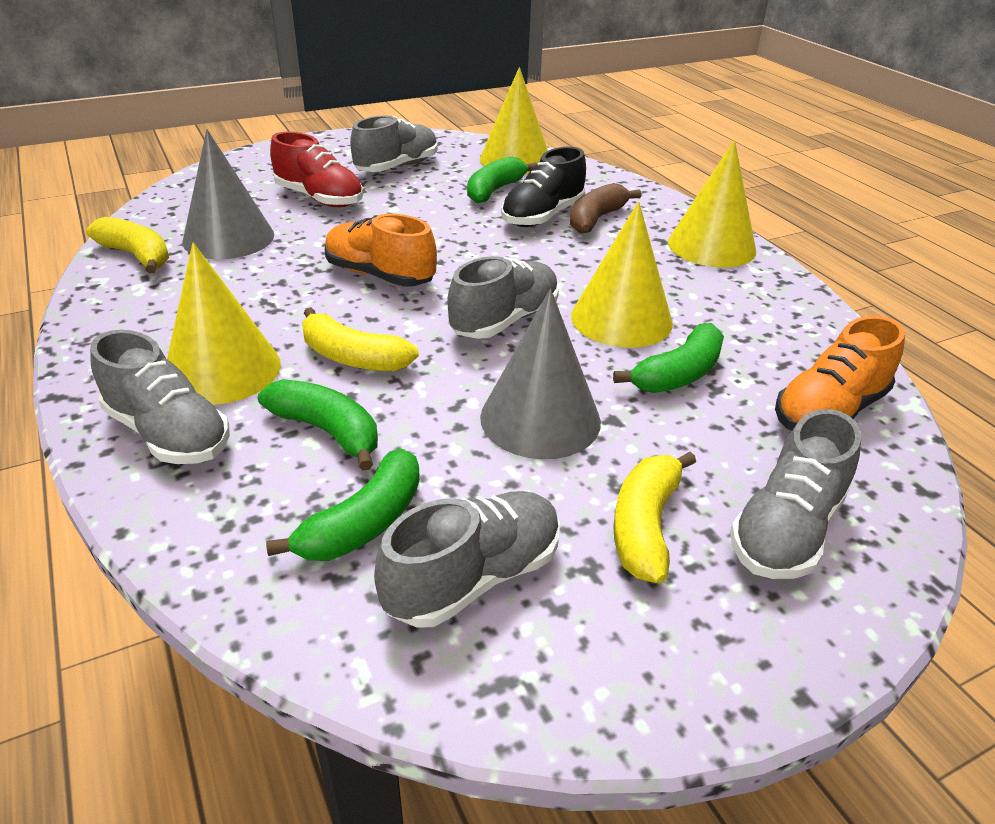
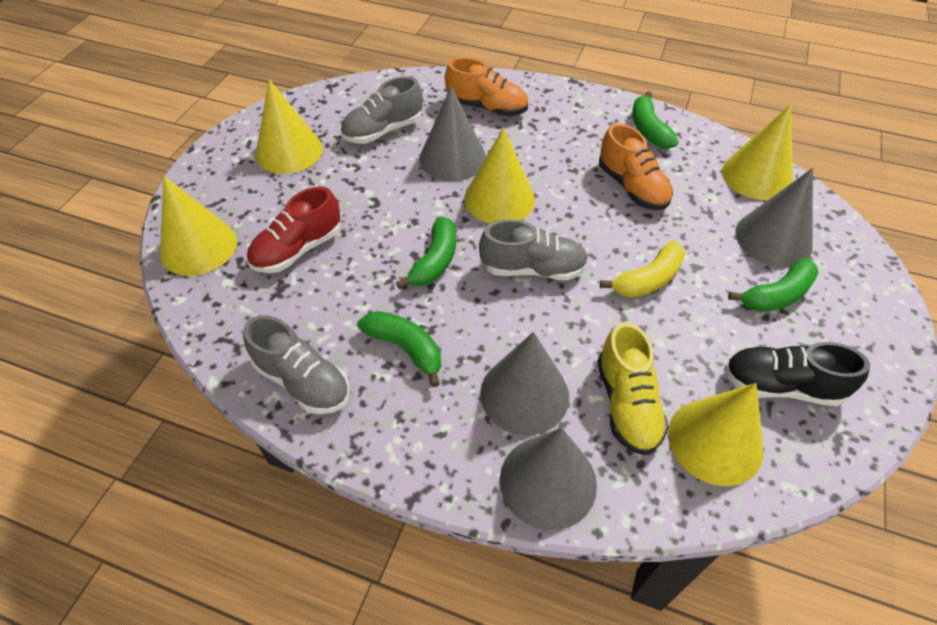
brown banana: 1 -> 0
grey cone: 2 -> 4
grey shoe: 5 -> 3
yellow banana: 3 -> 1
yellow cone: 4 -> 5
yellow shoe: 0 -> 1

